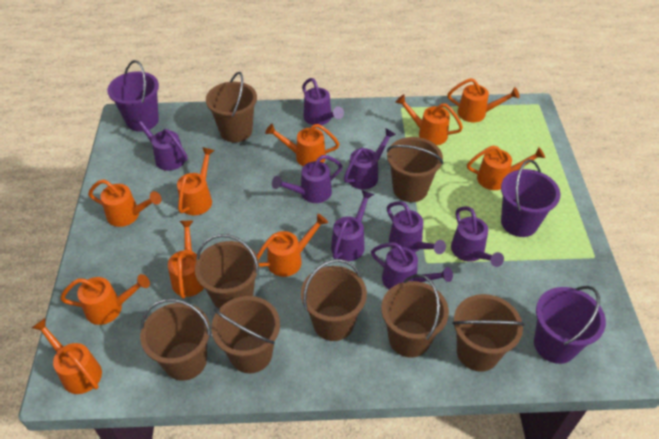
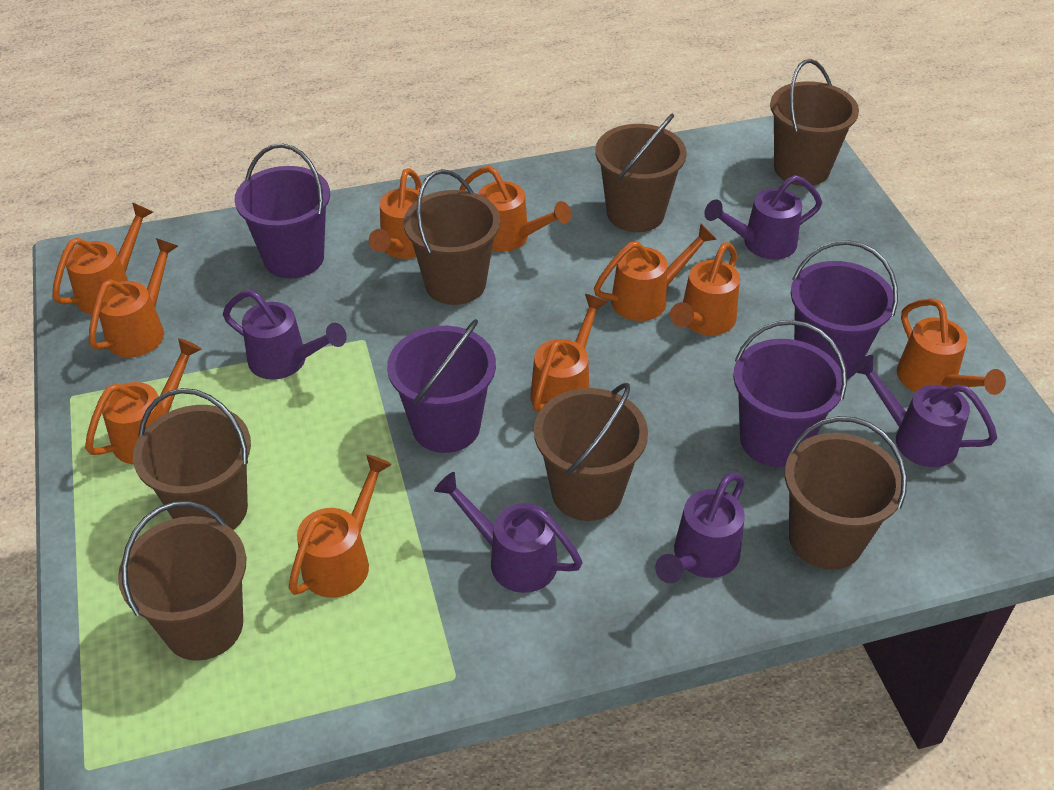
brown bucket: 8 -> 7
purple bucket: 3 -> 4
purple watering can: 8 -> 5

